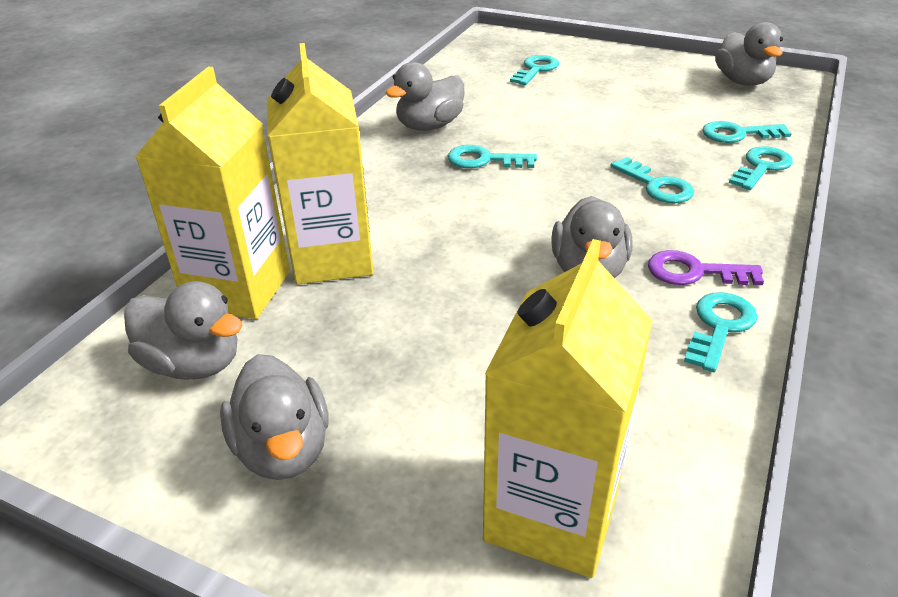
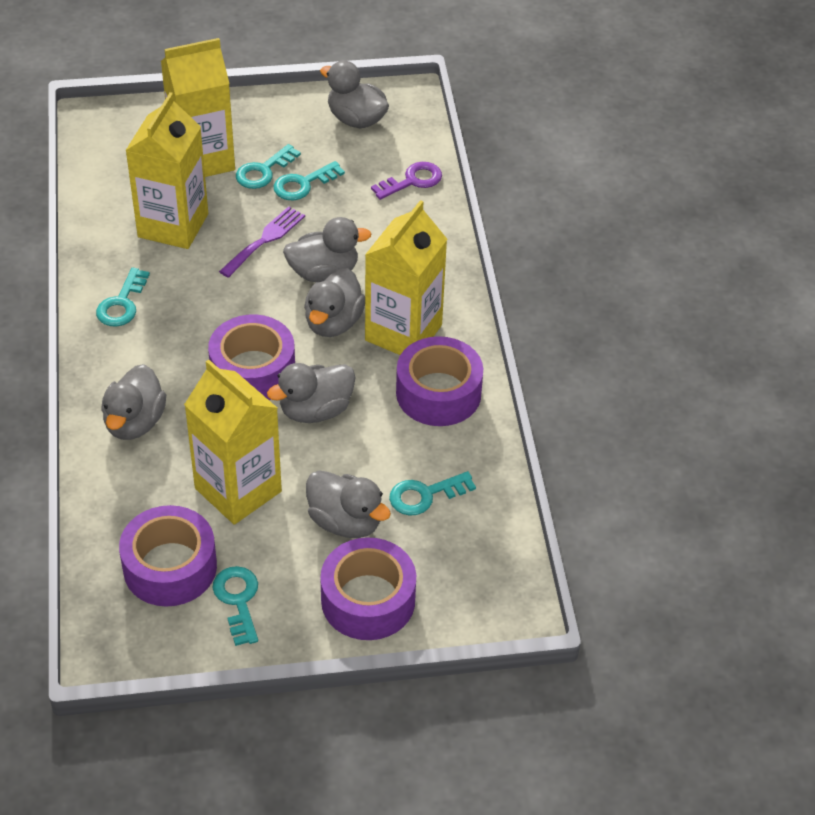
grey duck: 5 -> 6
purple fork: 0 -> 1
purple tape: 0 -> 4
turquoise key: 6 -> 5
yellow carton: 3 -> 4

